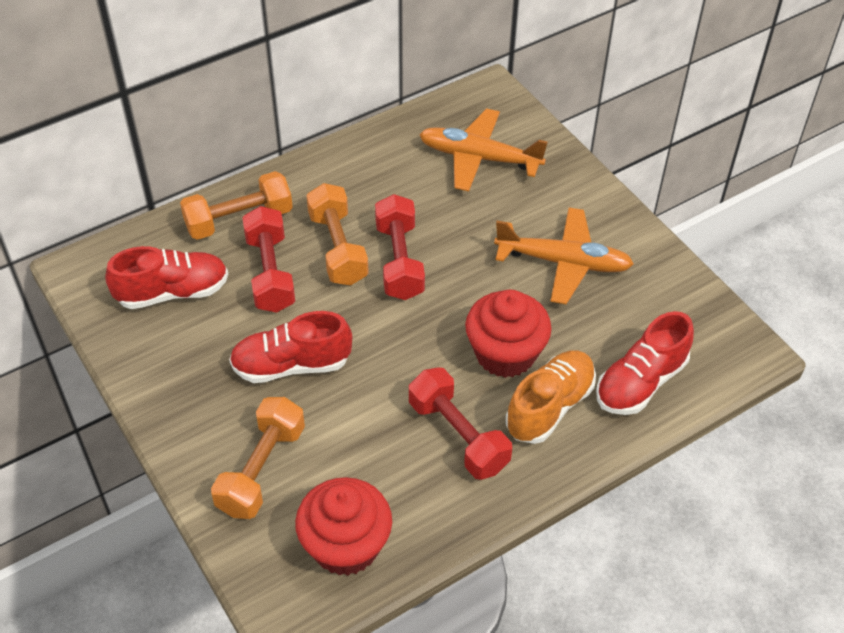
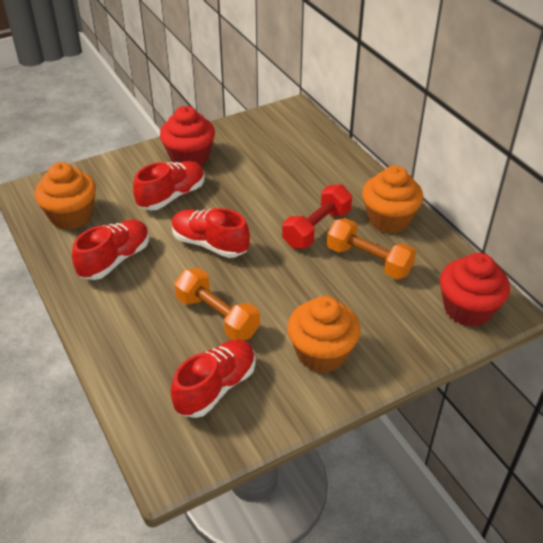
orange cupcake: 0 -> 3
orange dumbbell: 3 -> 2
orange plane: 2 -> 0
orange shoe: 1 -> 0
red dumbbell: 3 -> 1
red shoe: 3 -> 4

